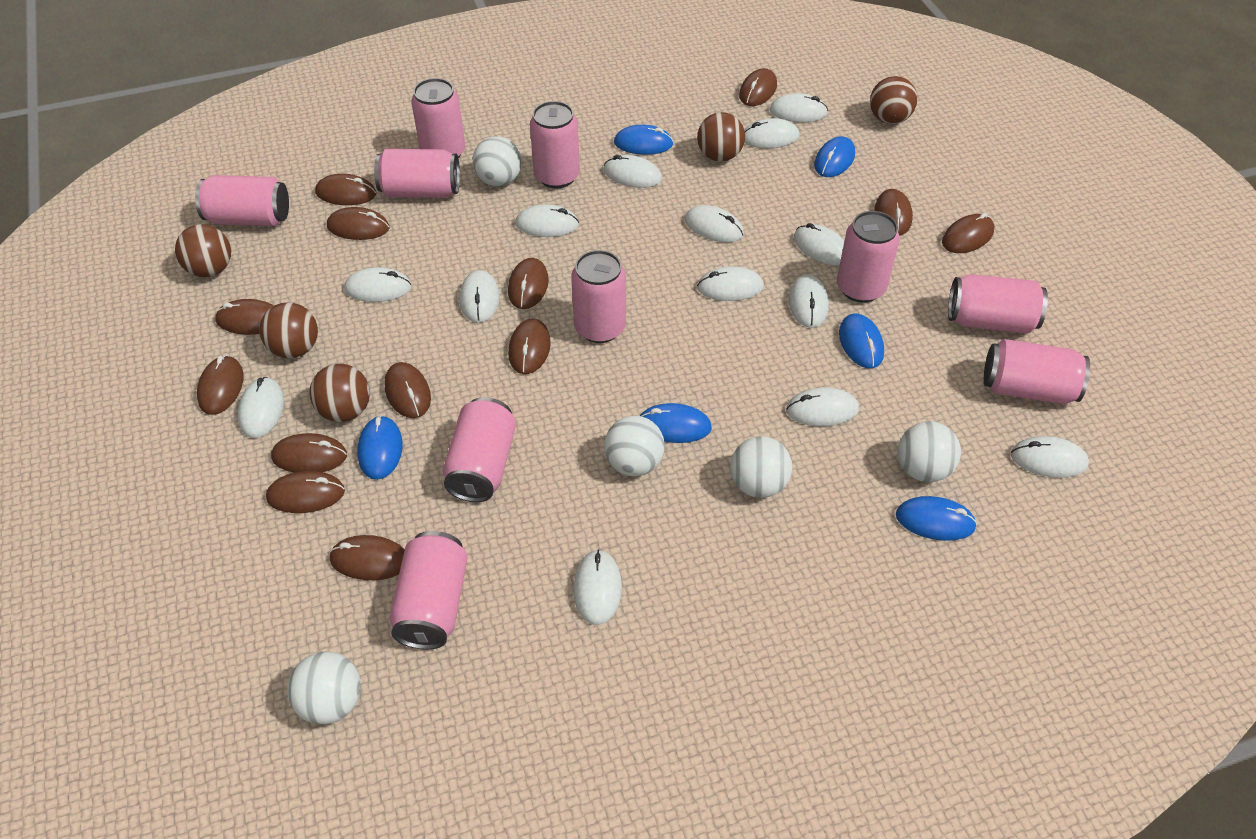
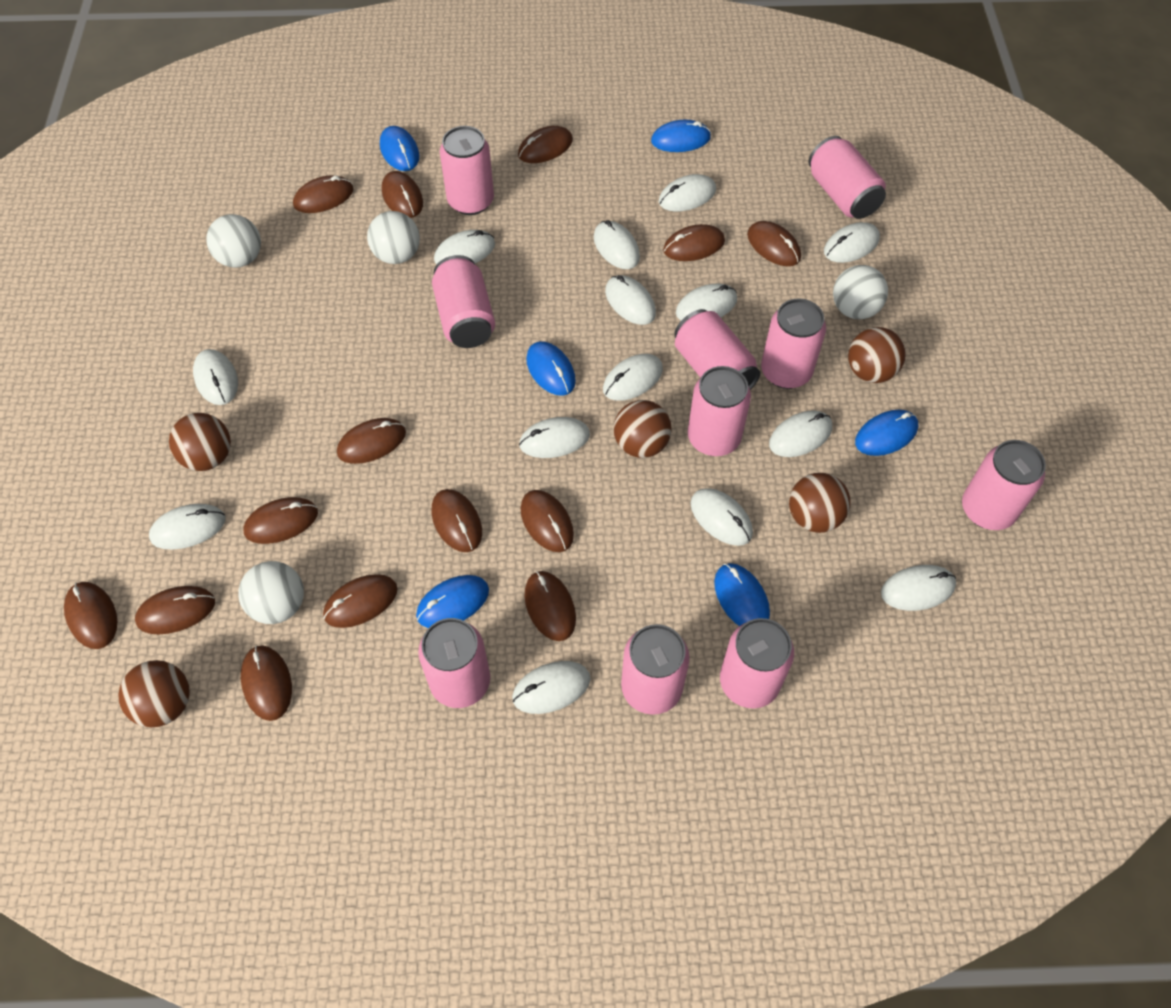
brown mouse: 13 -> 14
white ball: 5 -> 4

